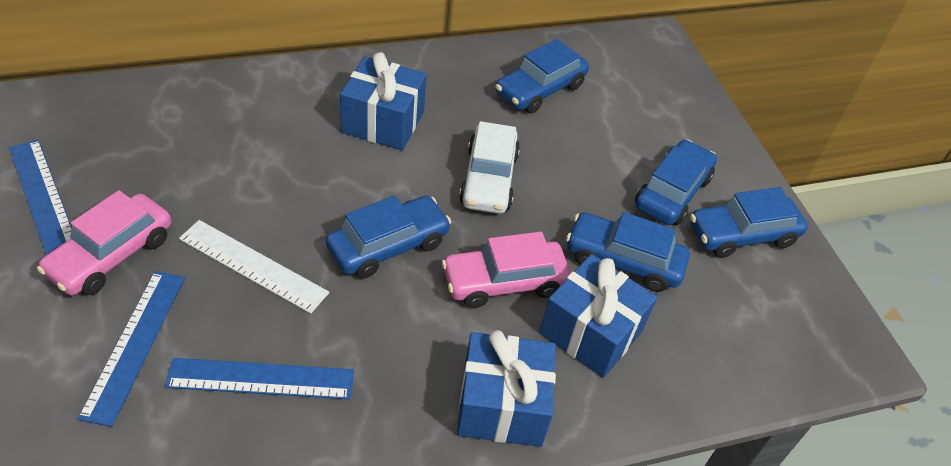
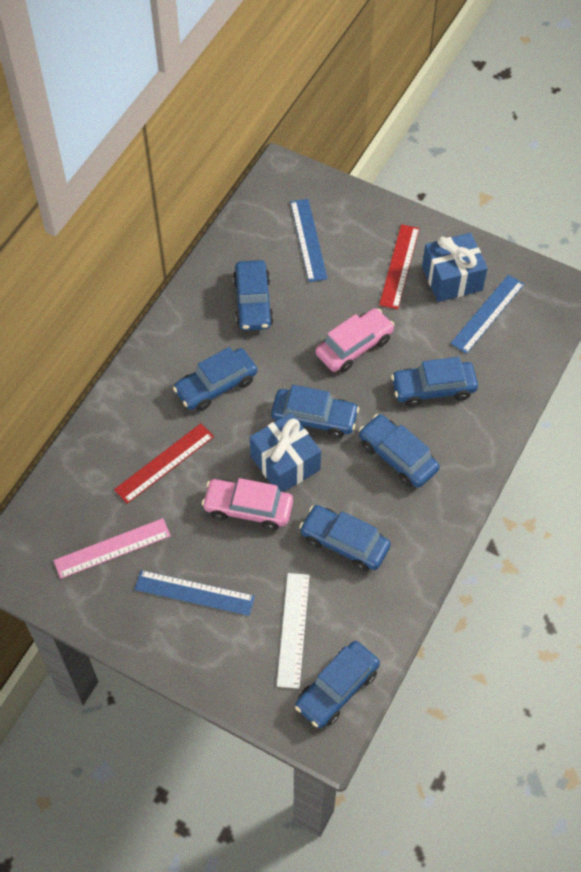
blue car: 5 -> 7
blue gift: 3 -> 2
pink ruler: 0 -> 1
red ruler: 0 -> 2
white car: 1 -> 0

